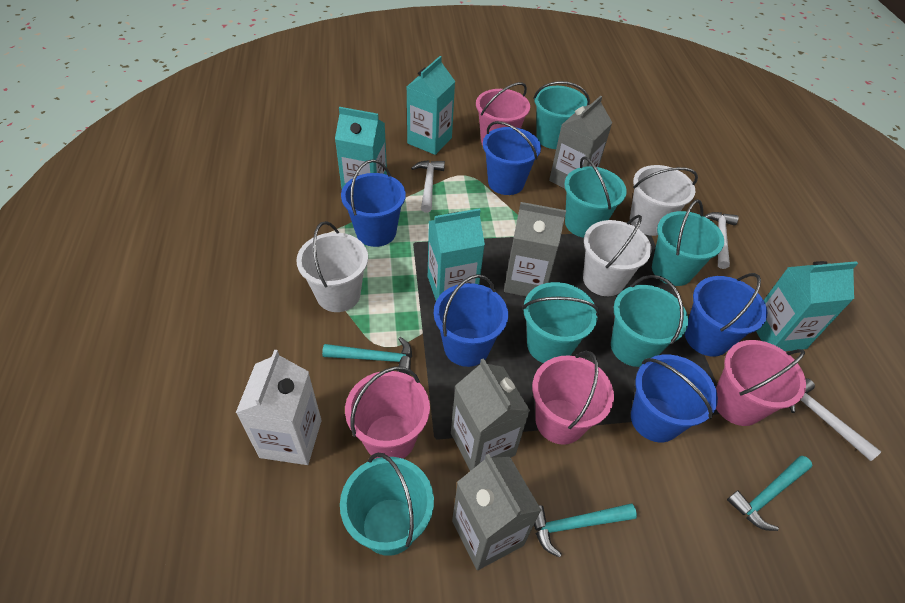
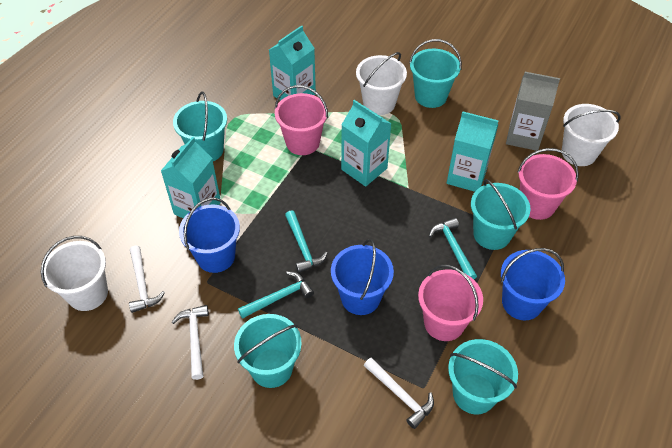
blue bucket: 5 -> 3
grey carton: 4 -> 1
pink bucket: 4 -> 3
turquoise bucket: 6 -> 5
white carton: 1 -> 0

